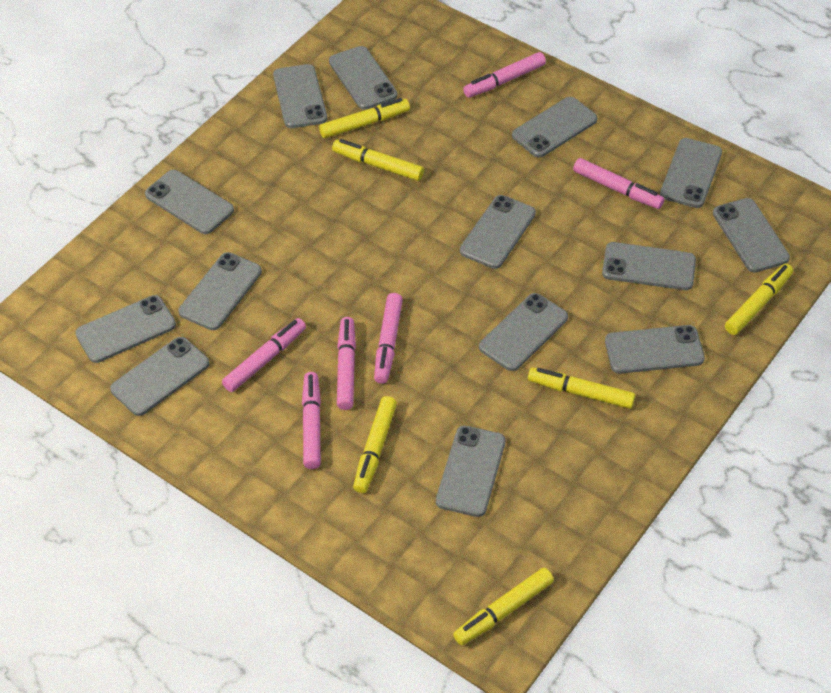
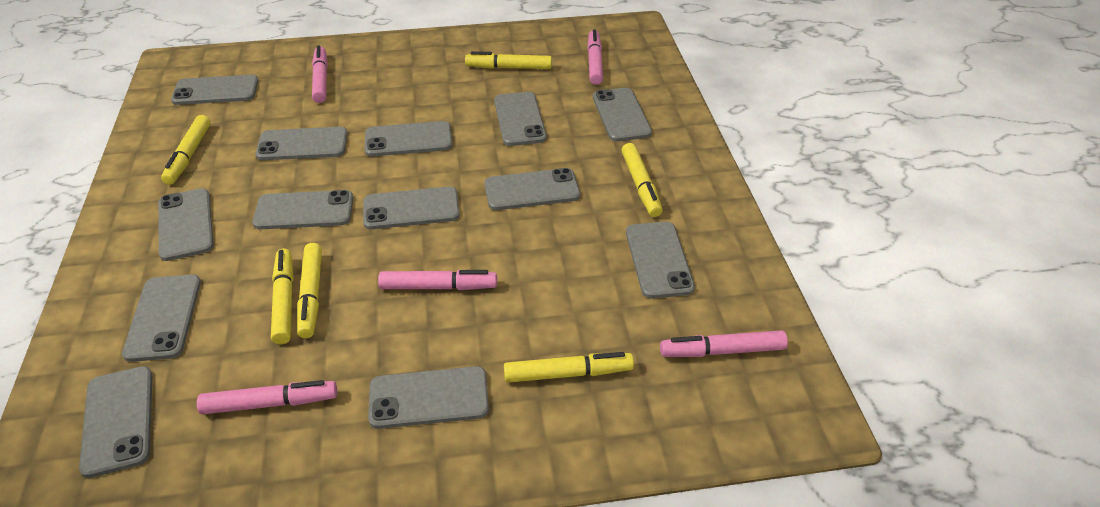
grey phone: 14 -> 13
pink marker: 6 -> 5

